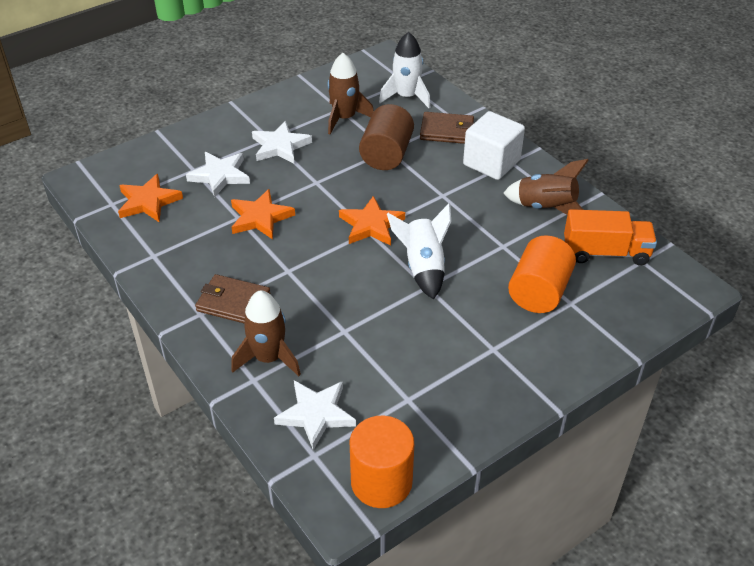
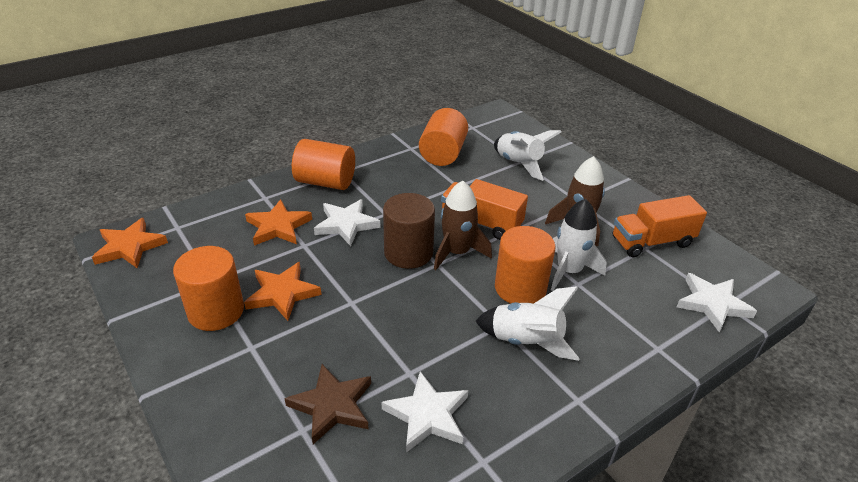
brown rocket: 3 -> 2
brown star: 0 -> 1
brown wallet: 2 -> 0
orange cylinder: 2 -> 4
orange truck: 1 -> 2
white cube: 1 -> 0
white rocket: 2 -> 3

